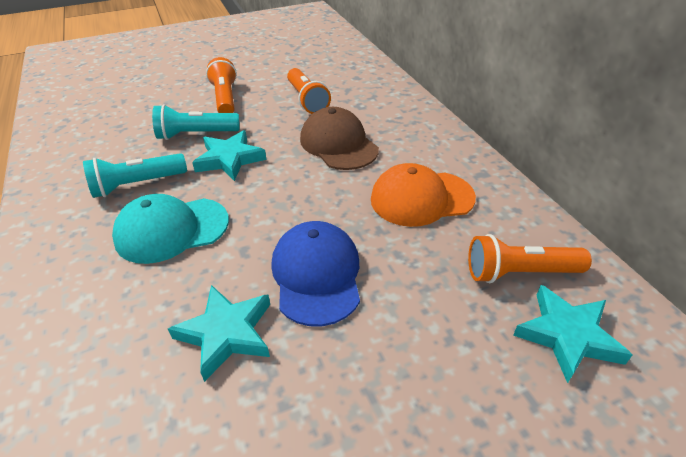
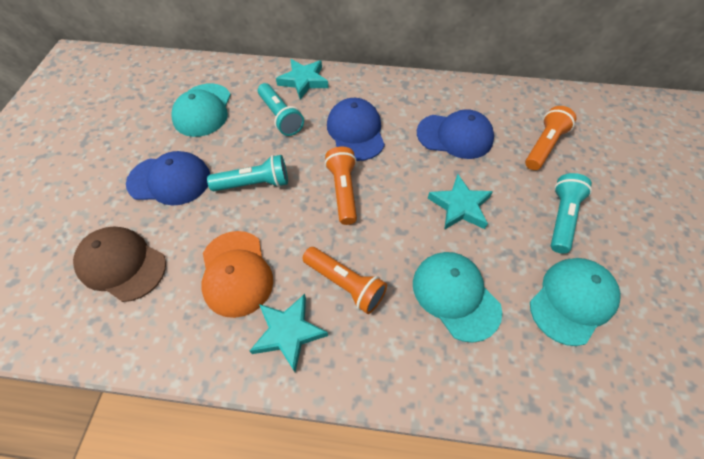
blue cap: 1 -> 3
turquoise cap: 1 -> 3
turquoise flashlight: 2 -> 3

